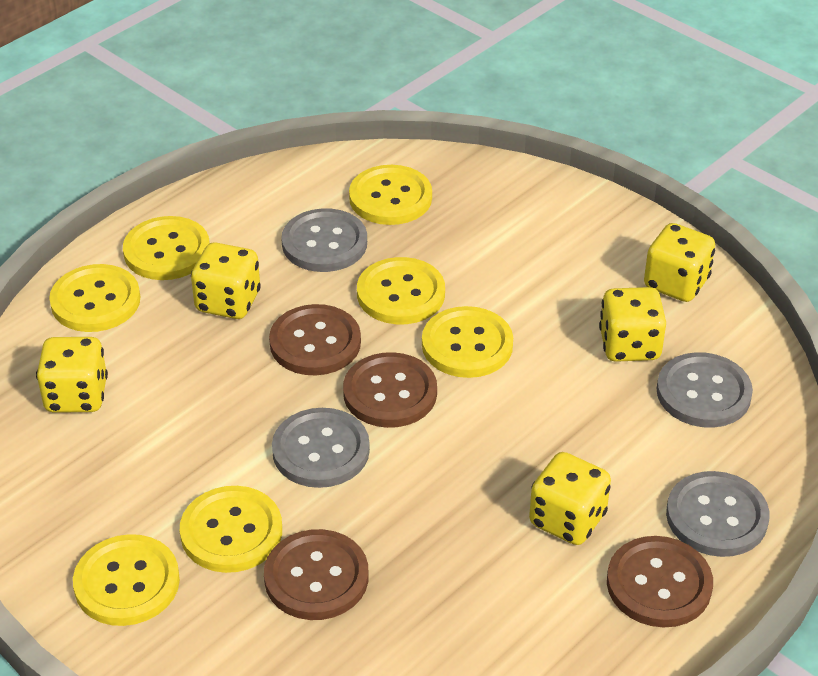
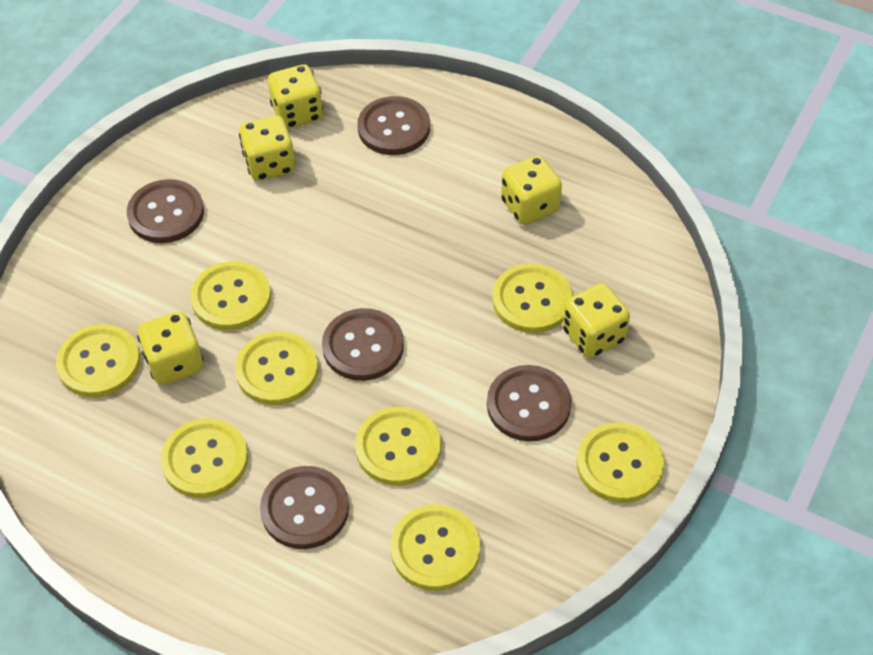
brown button: 4 -> 5
grey button: 4 -> 0
yellow button: 7 -> 8

